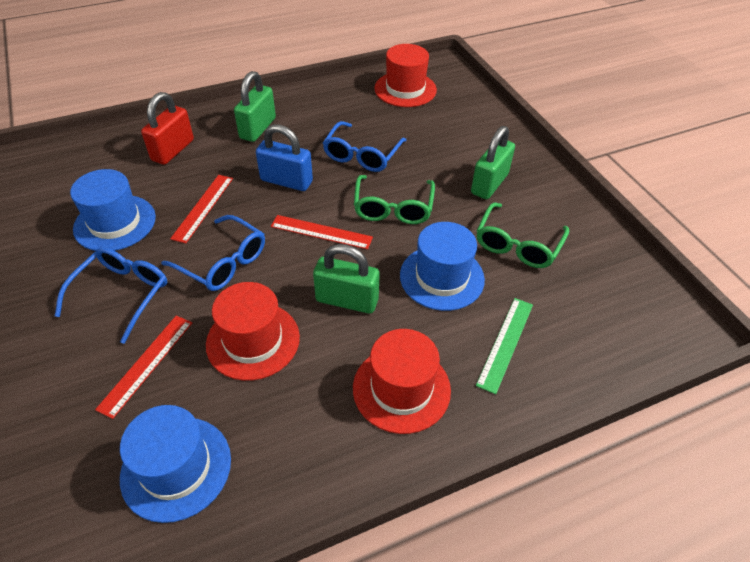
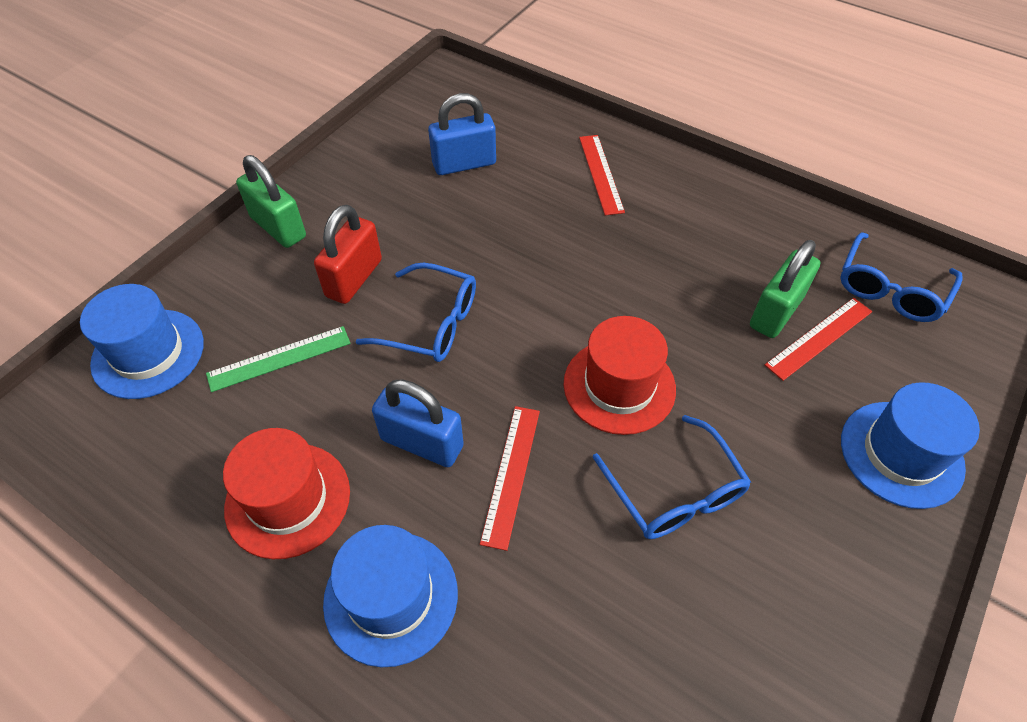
blue padlock: 1 -> 2
green glasses: 2 -> 0
green padlock: 3 -> 2
red hat: 3 -> 2

